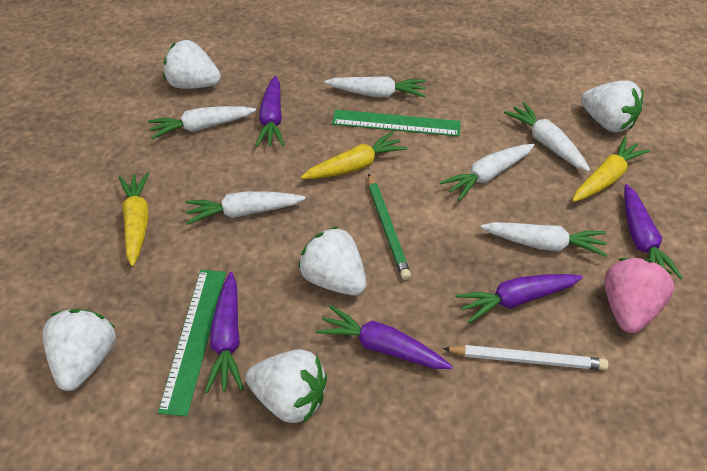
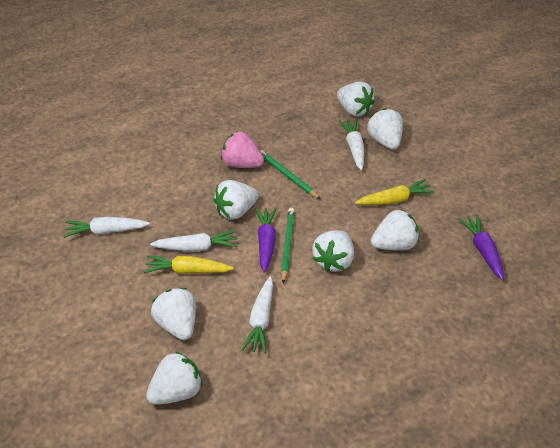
green pencil: 1 -> 2
green ruler: 2 -> 0
purple carrot: 5 -> 2
white carrot: 6 -> 4
white pencil: 1 -> 0
white strawberry: 5 -> 7
yellow carrot: 3 -> 2

